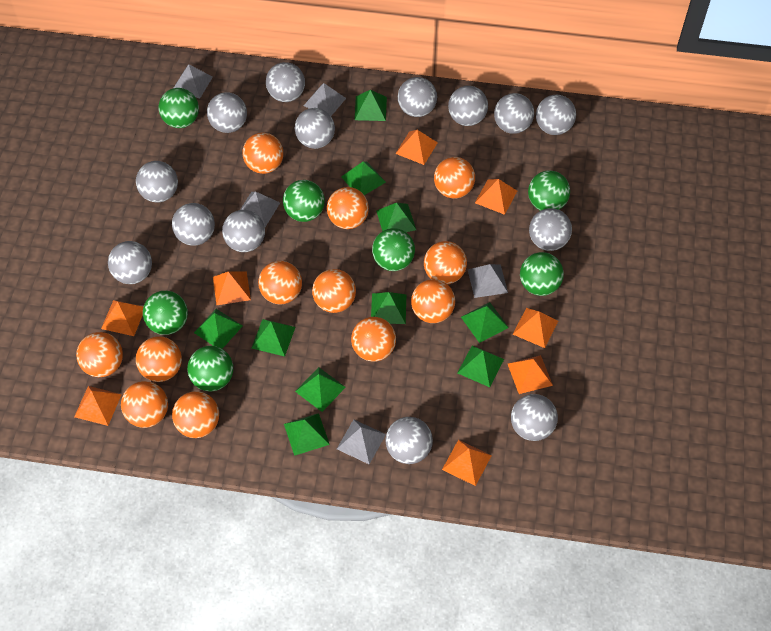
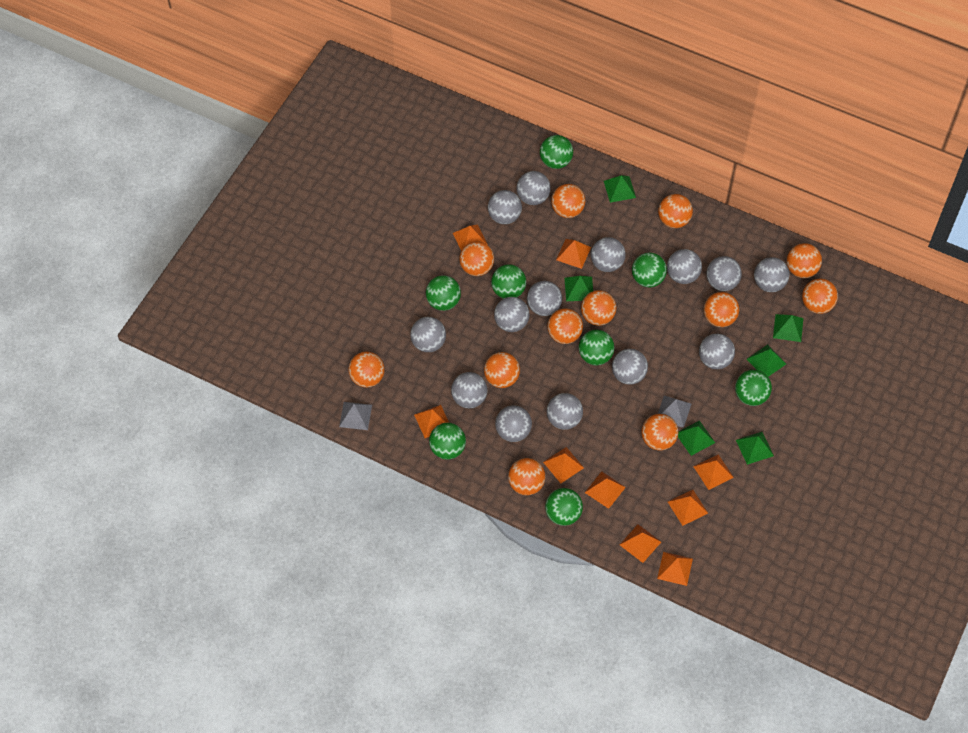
green ball: 7 -> 8
green pyramid: 10 -> 6
grey pyramid: 5 -> 2
orange pyramid: 8 -> 9

